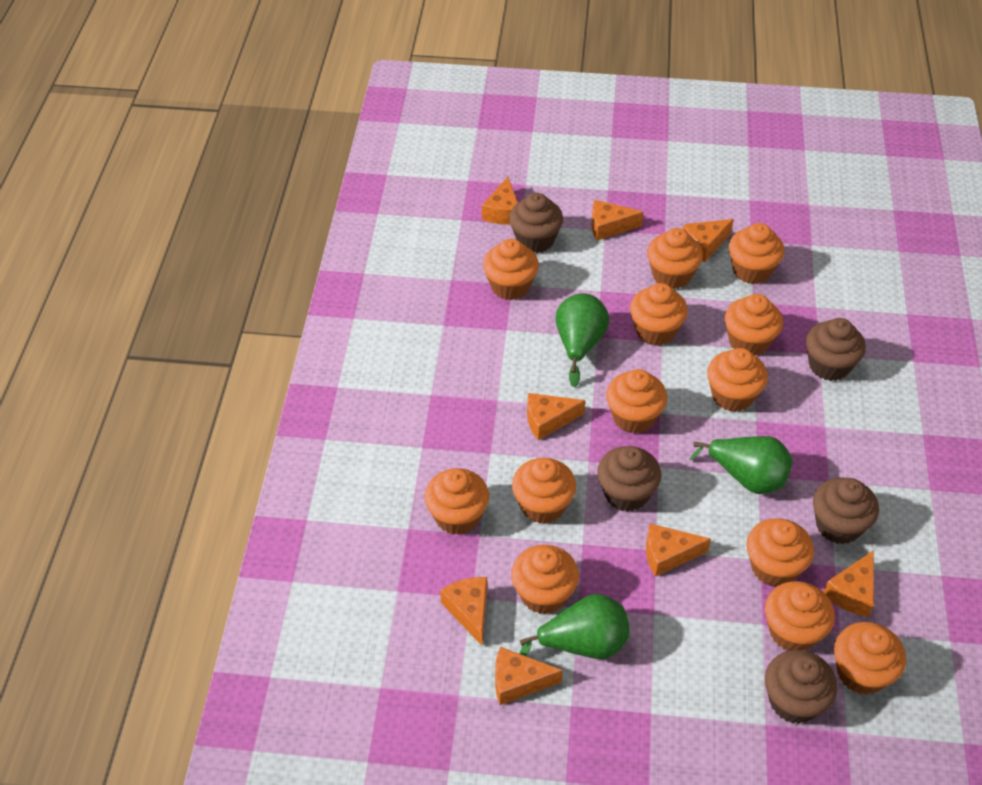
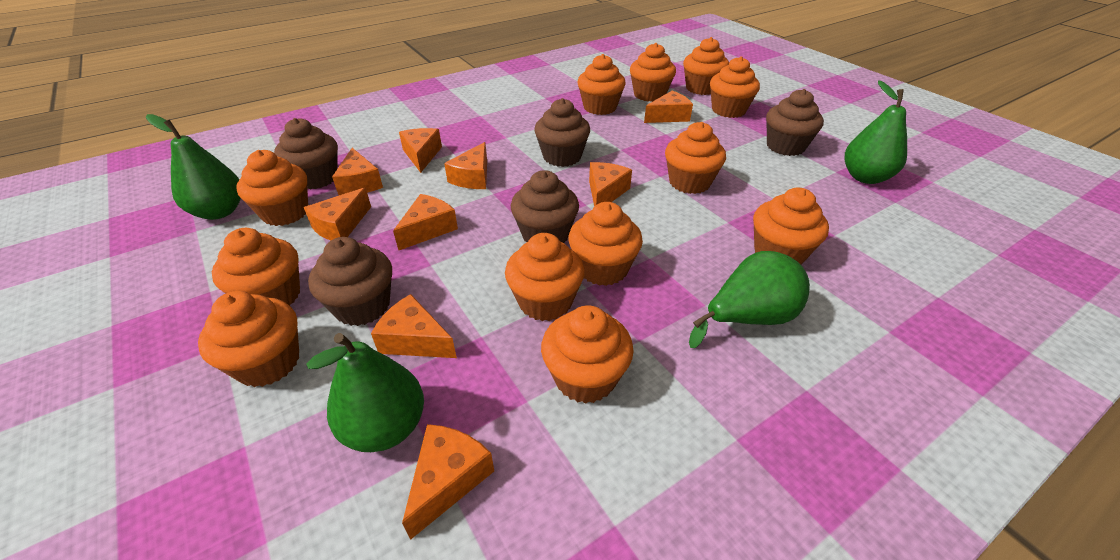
green pear: 3 -> 4
orange cheese: 8 -> 9
orange cupcake: 13 -> 12

